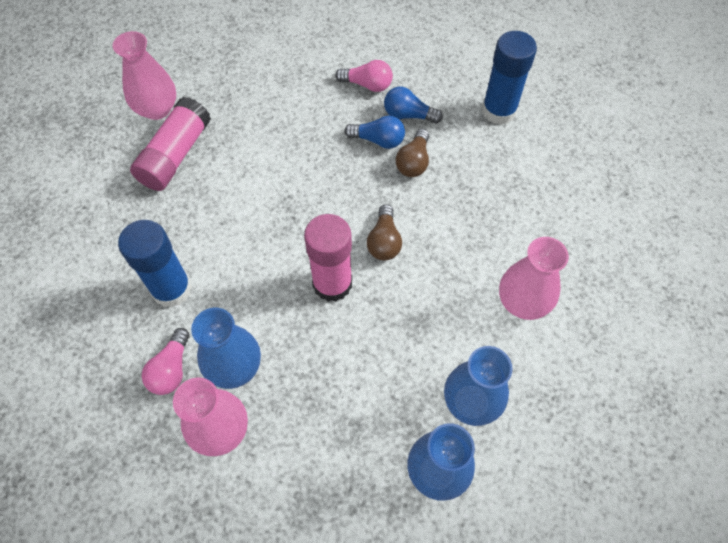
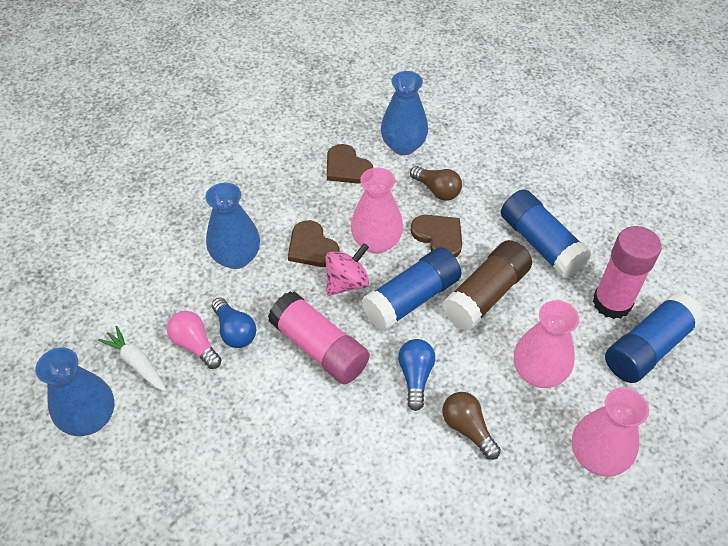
blue glue stick: 2 -> 3
brown glue stick: 0 -> 1
brown heart: 0 -> 3
pink light bulb: 2 -> 1
pink spinning top: 0 -> 1
white carrot: 0 -> 1

